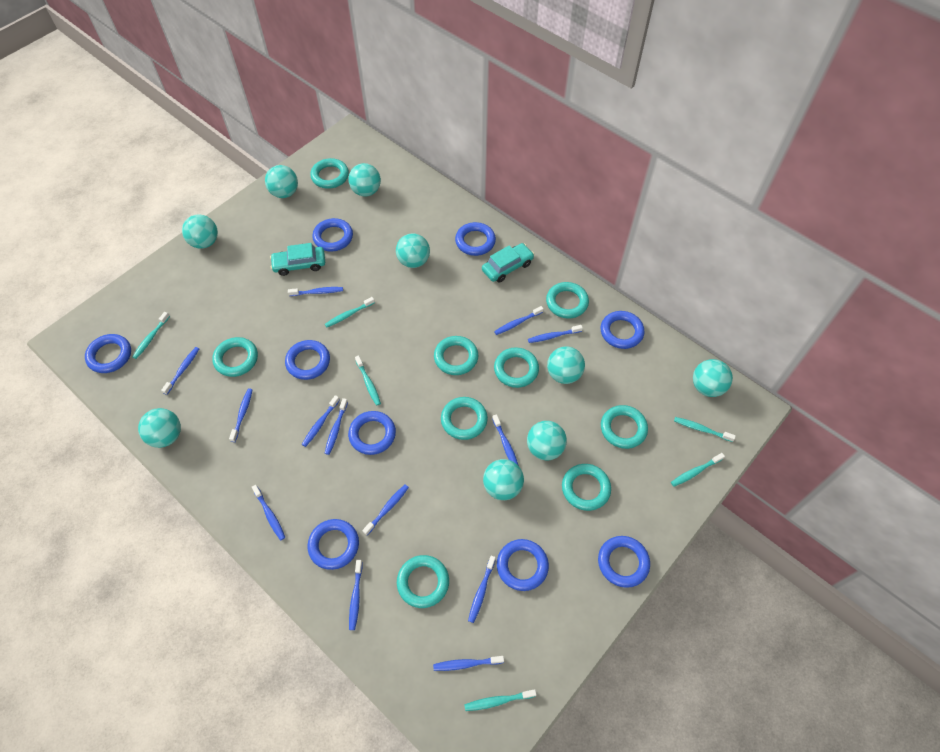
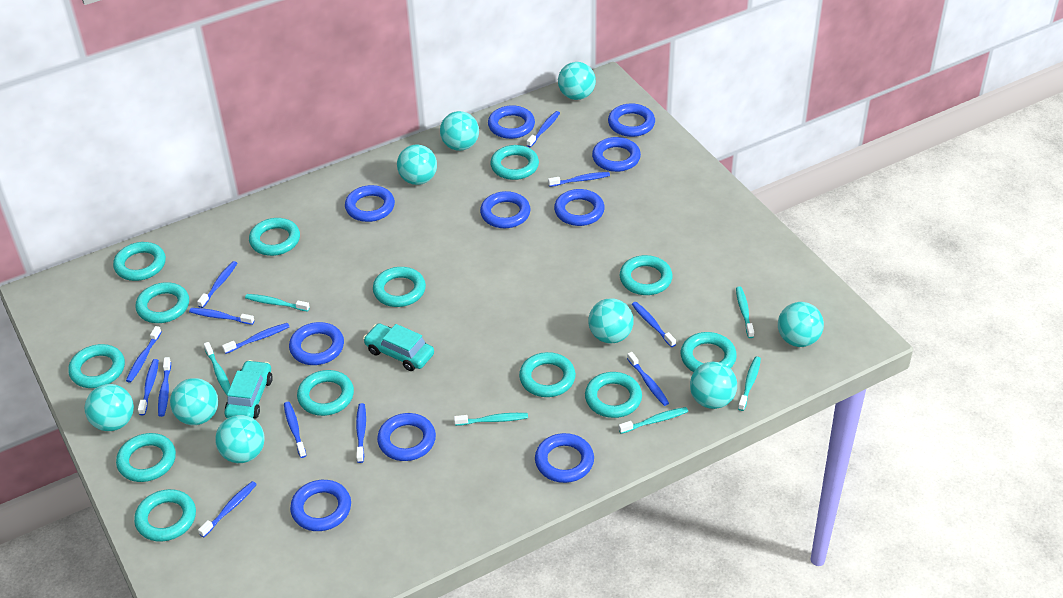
blue ring: 9 -> 10
turquoise ring: 9 -> 13

